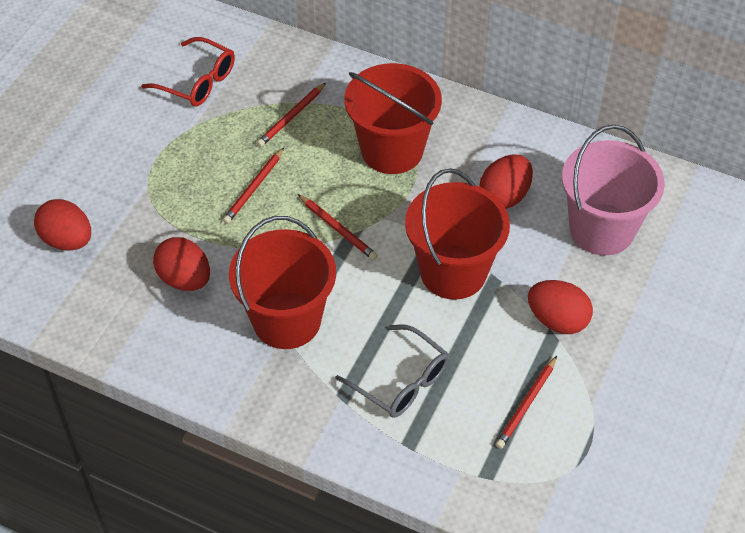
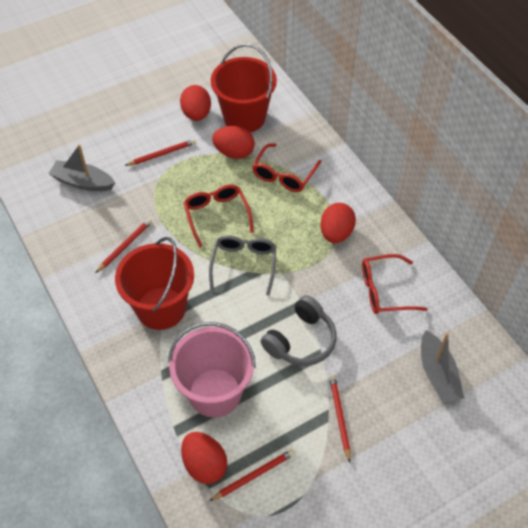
grey boat: 0 -> 2
grey headphones: 0 -> 1
red bucket: 3 -> 2
red glasses: 1 -> 3

